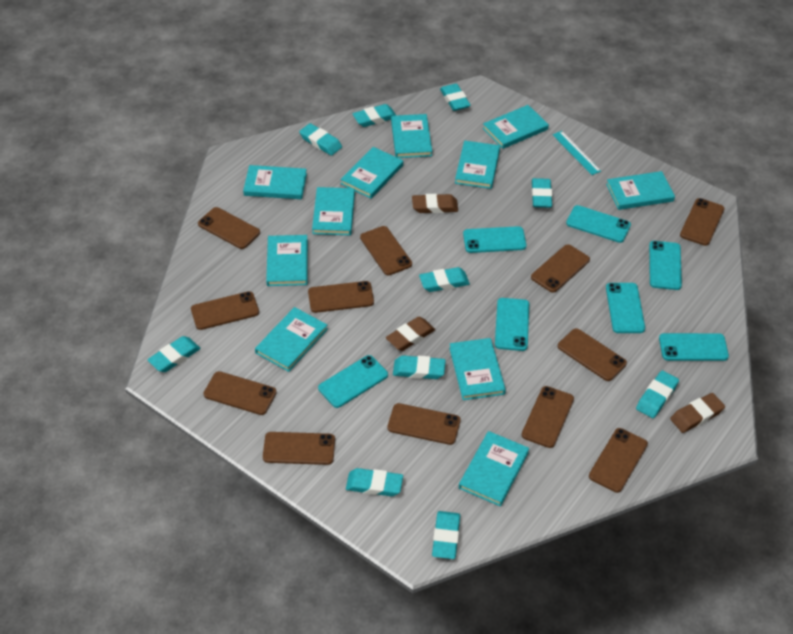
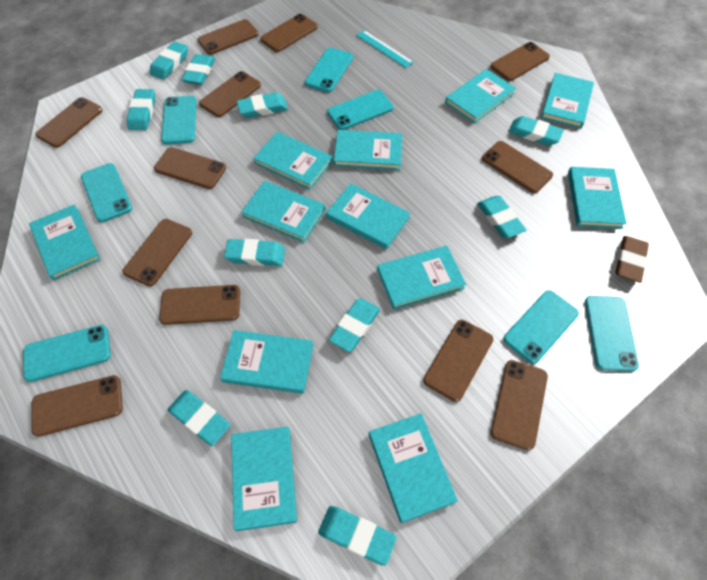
brown eraser: 3 -> 1
turquoise book: 11 -> 12

